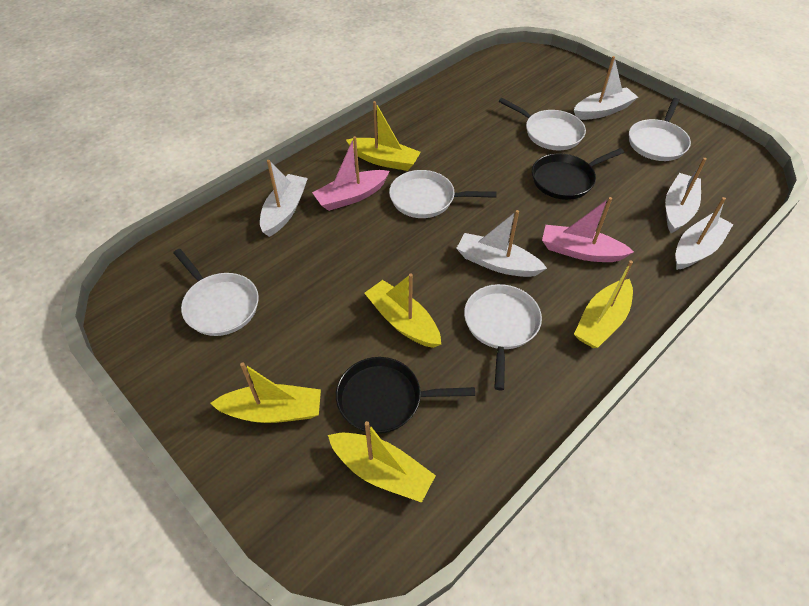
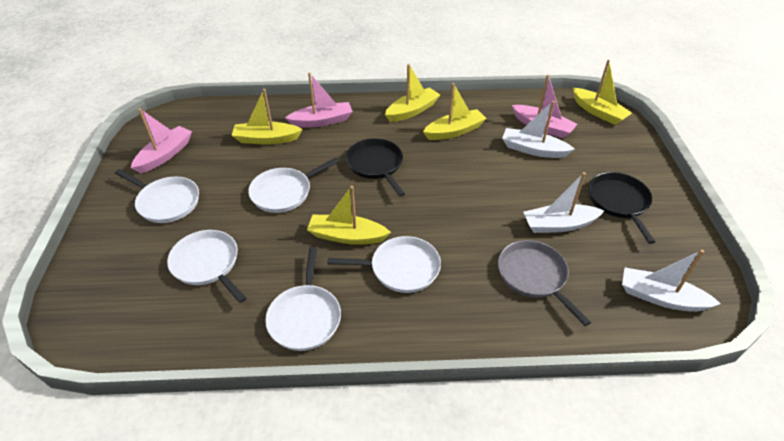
grey pan: 0 -> 1
pink boat: 2 -> 3
white boat: 5 -> 3

